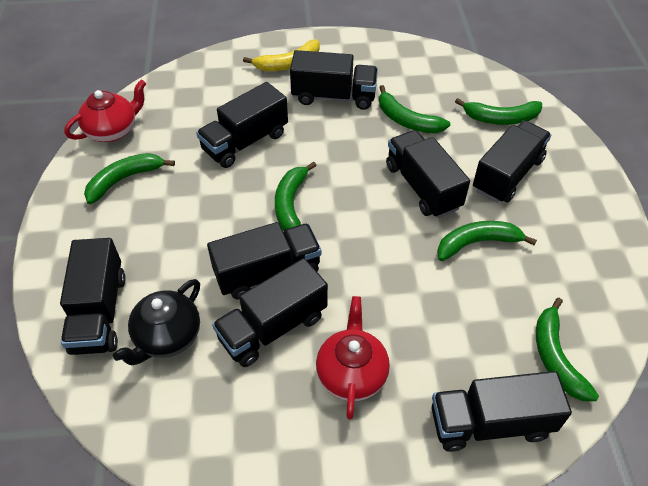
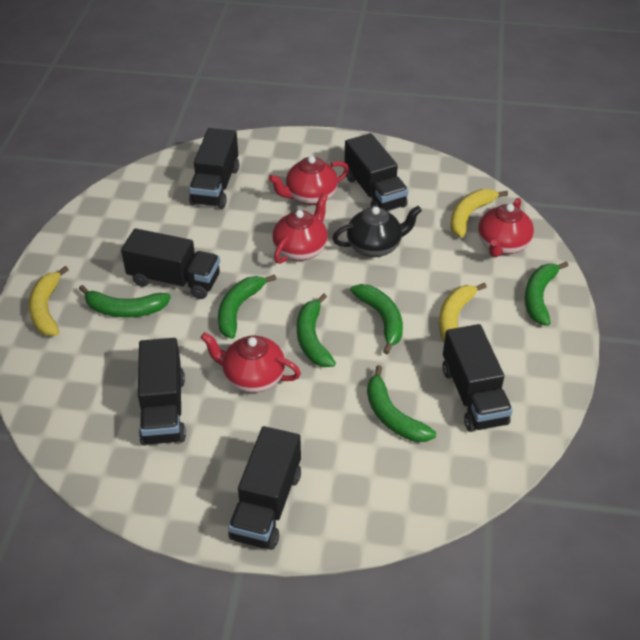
black truck: 8 -> 6
red teapot: 2 -> 4
yellow banana: 1 -> 3

